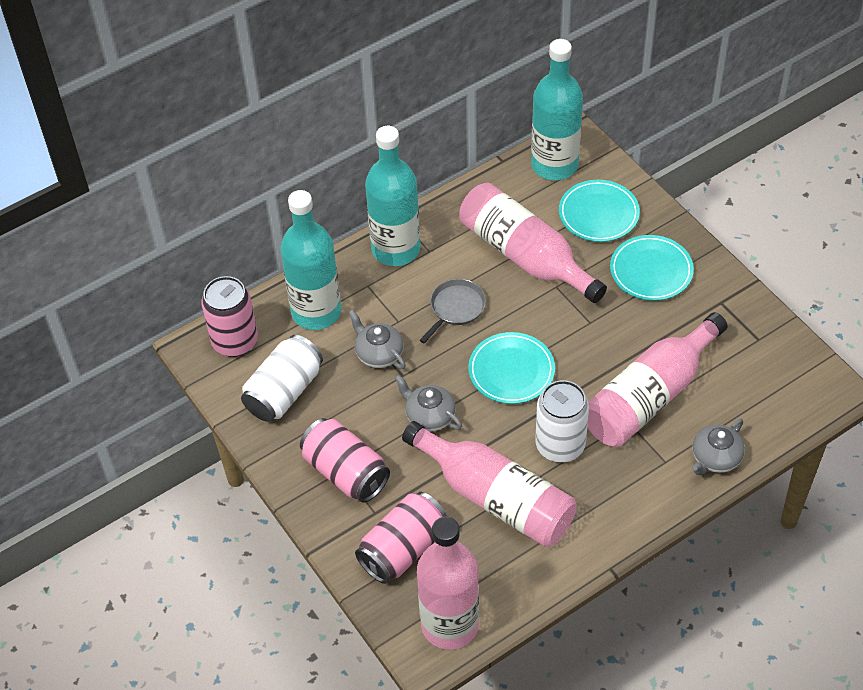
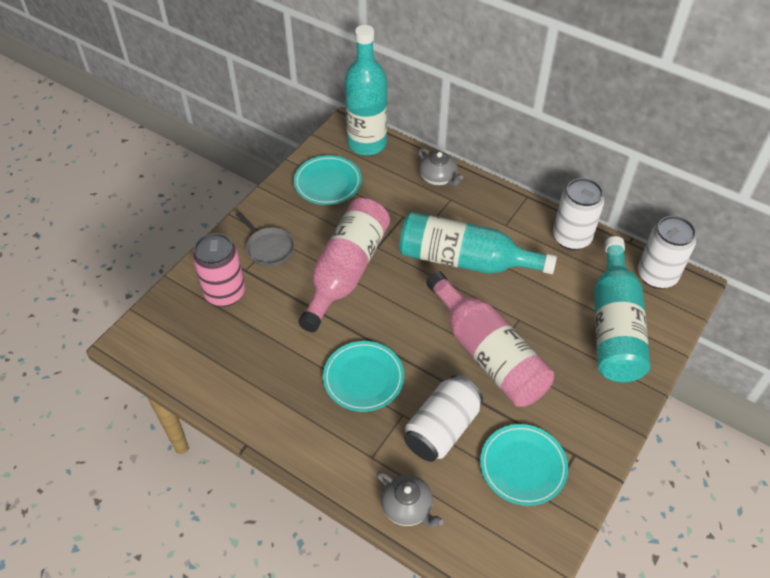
grey teapot: 3 -> 2
pink bottle: 4 -> 2
pink can: 3 -> 1
white can: 2 -> 3

